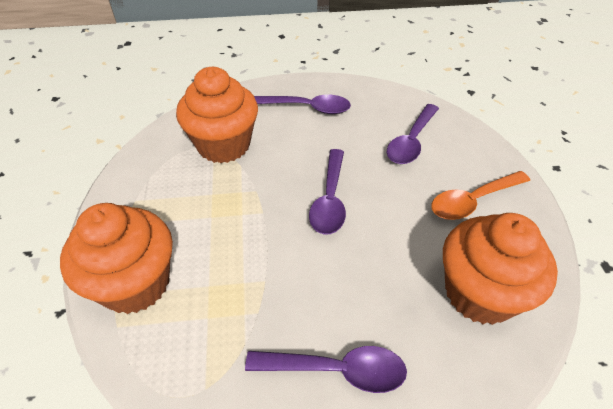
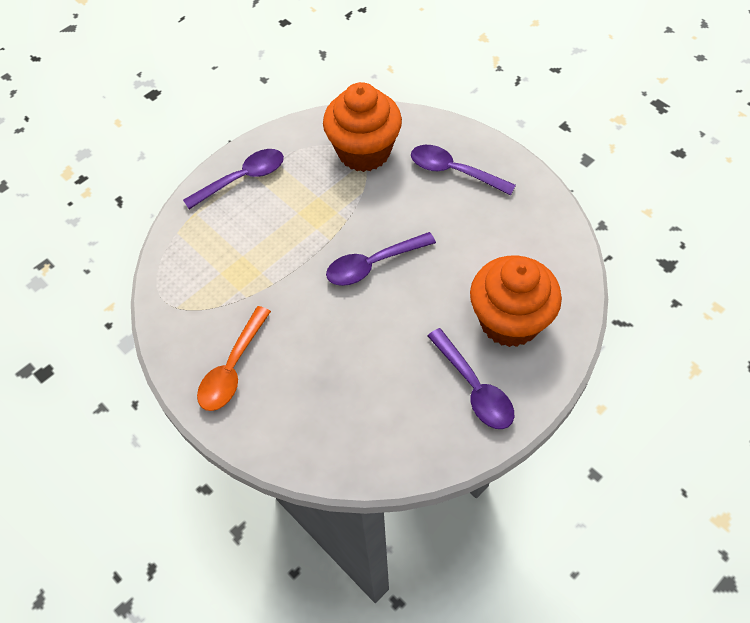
orange cupcake: 3 -> 2

